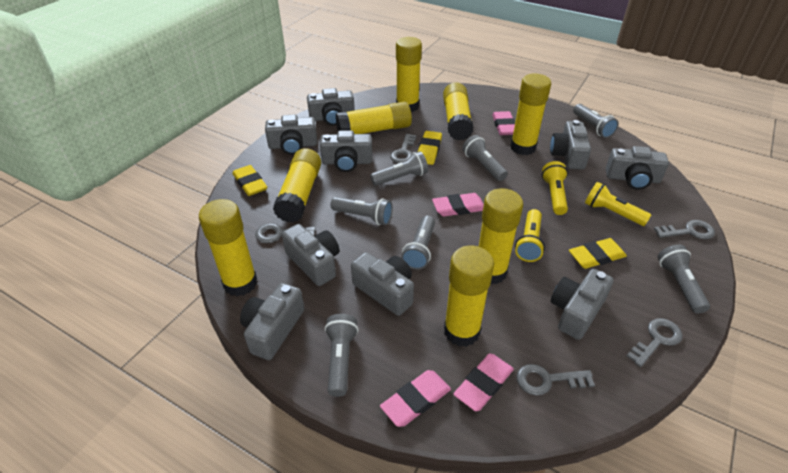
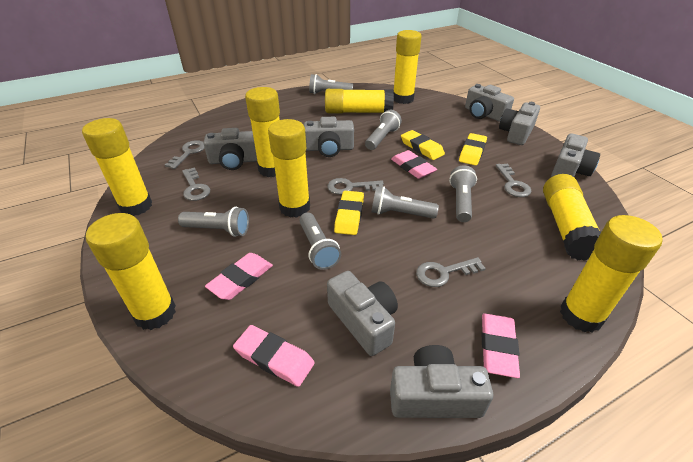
grey camera: 9 -> 7
grey flashlight: 7 -> 6
yellow flashlight: 3 -> 0

